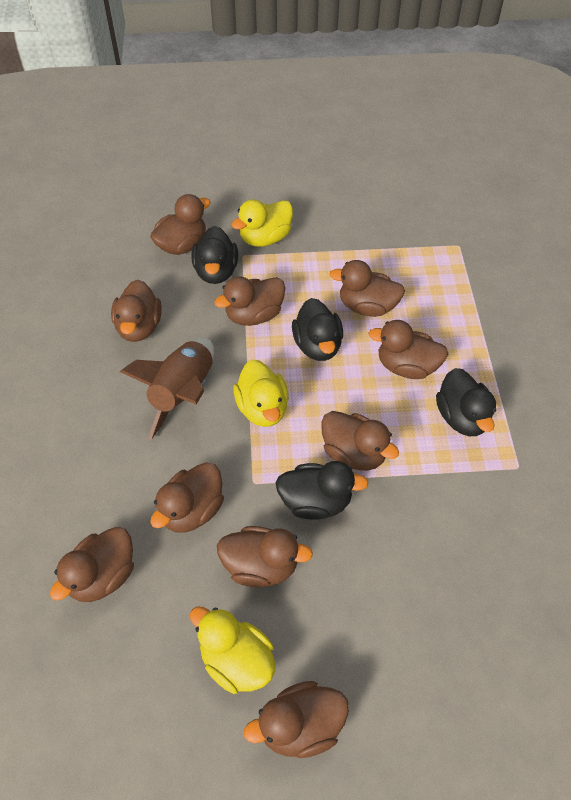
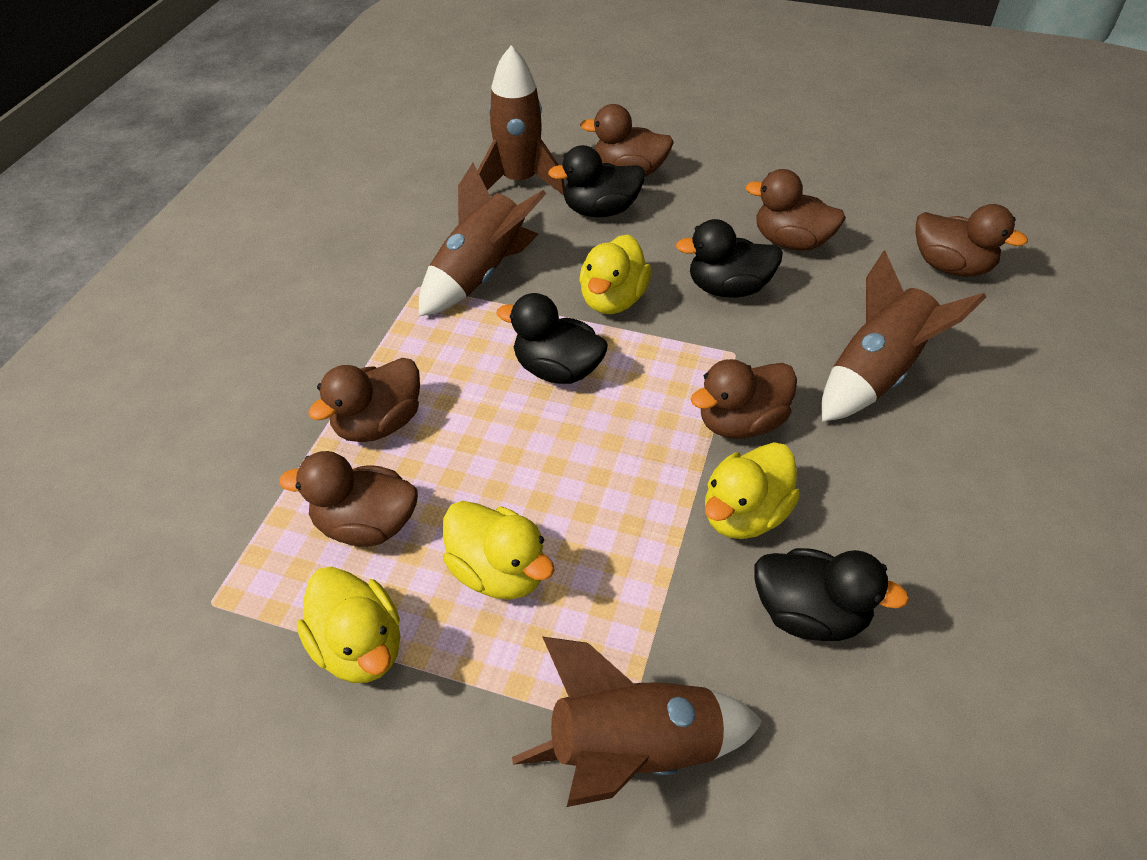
brown duck: 10 -> 6
brown rocket: 1 -> 4
yellow duck: 3 -> 4

